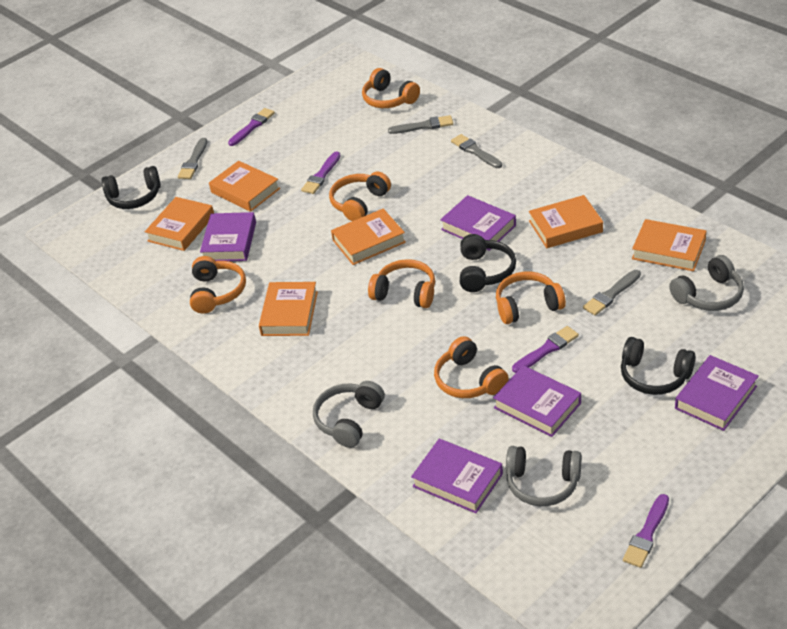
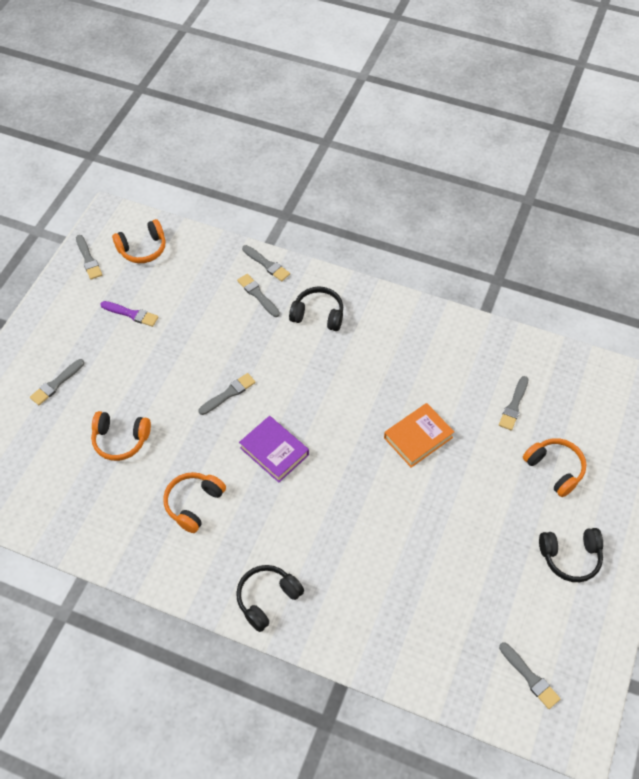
grey brush: 4 -> 7
grey headphones: 3 -> 0
orange book: 6 -> 1
orange headphones: 6 -> 4
purple book: 5 -> 1
purple brush: 4 -> 1

